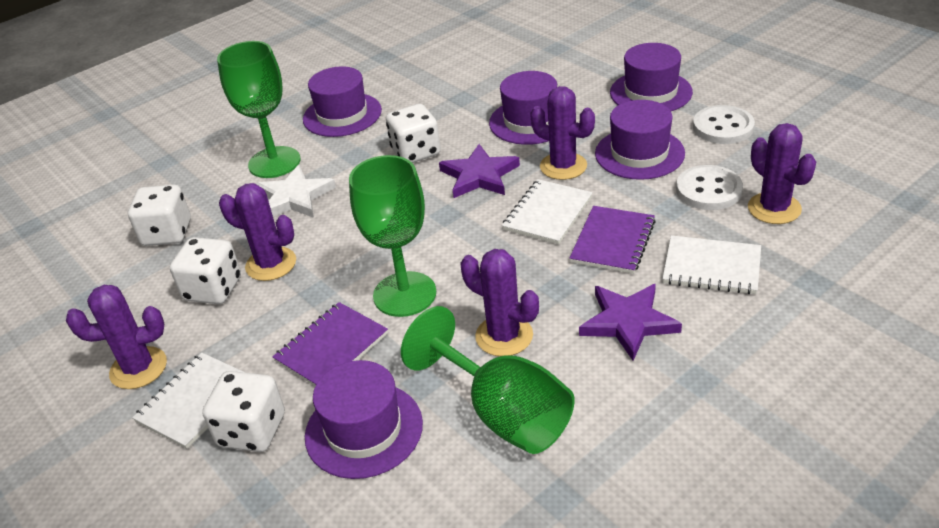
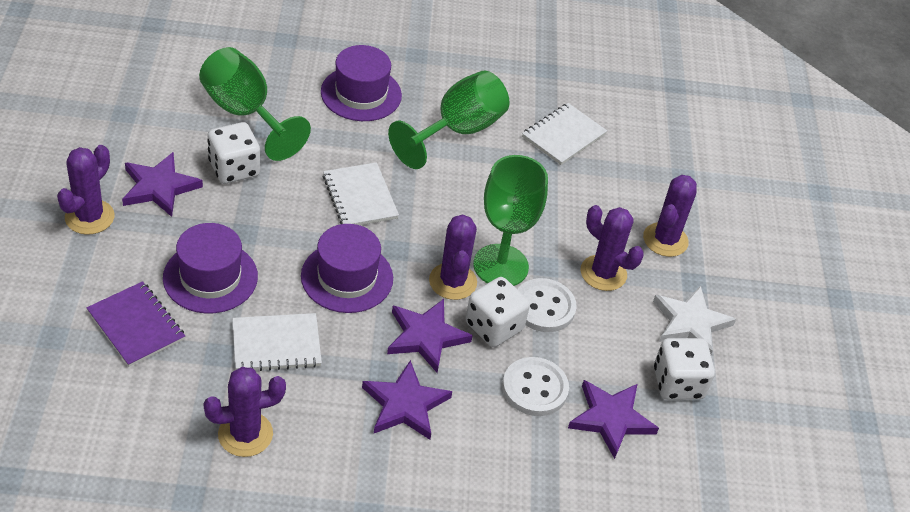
purple hat: 5 -> 3
purple notebook: 2 -> 1
purple star: 2 -> 4
white dice: 4 -> 3

